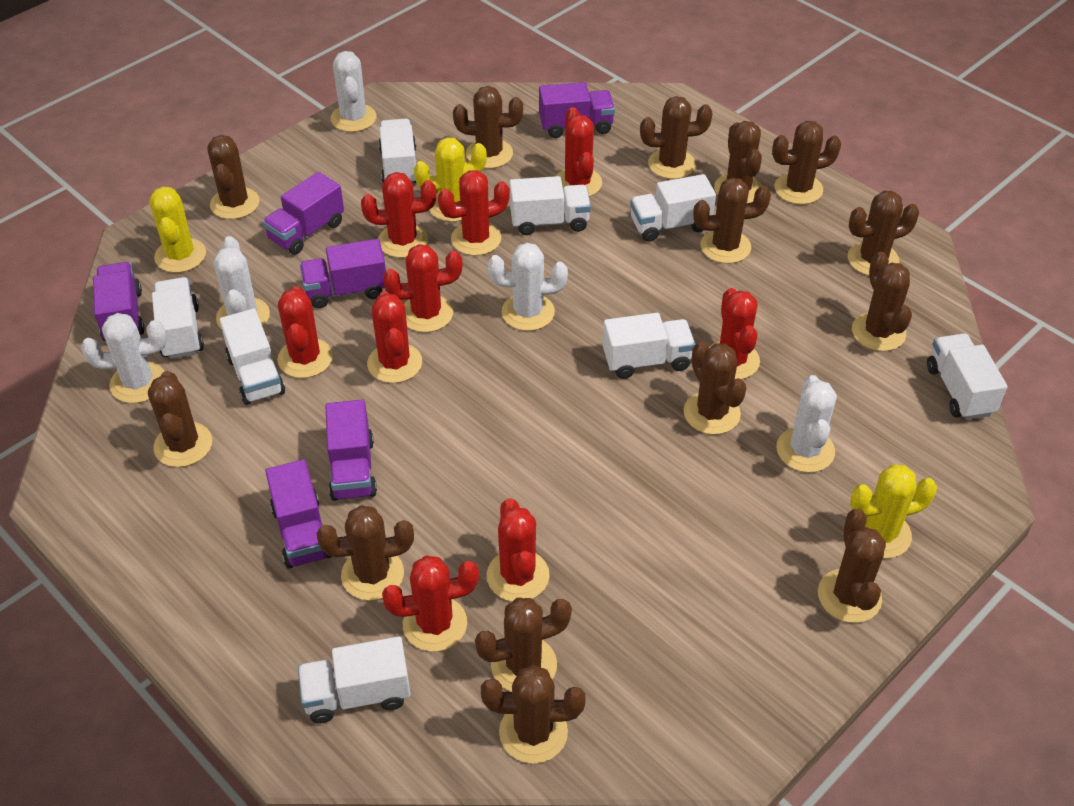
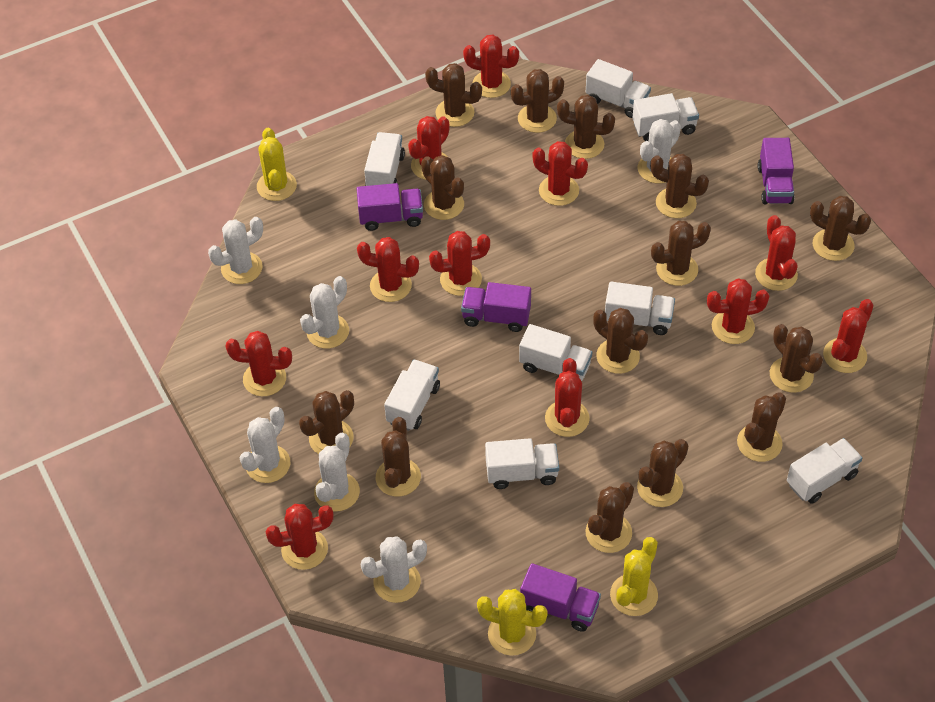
purple truck: 6 -> 4
red cactus: 9 -> 11
white cactus: 5 -> 6

